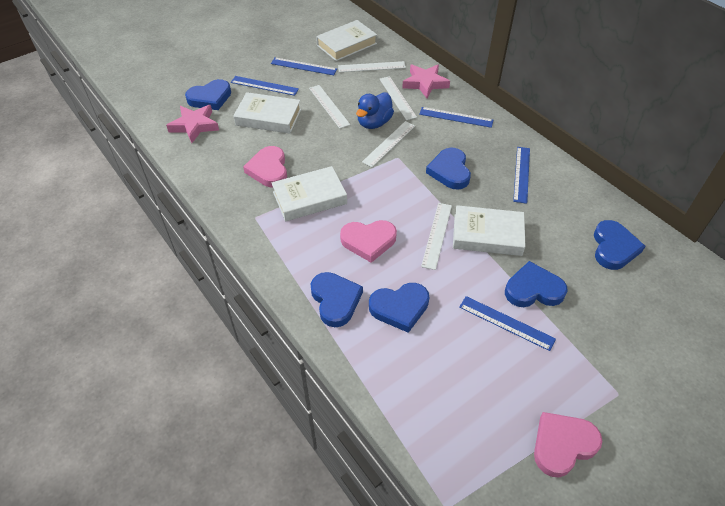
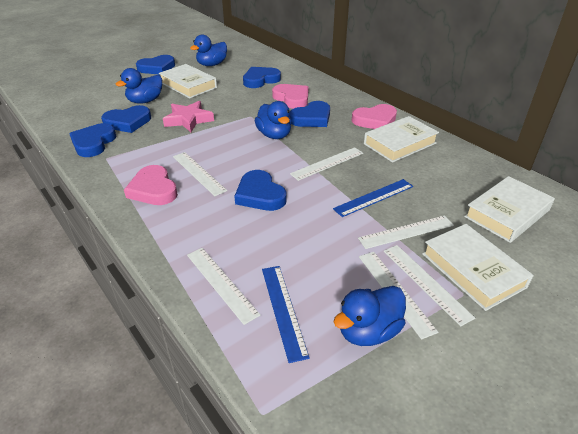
blue duck: 1 -> 4
blue ruler: 5 -> 2
pink star: 2 -> 1
white ruler: 5 -> 6

